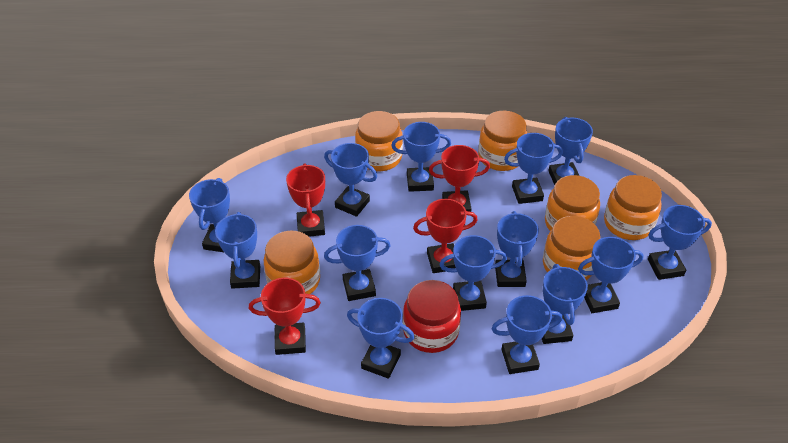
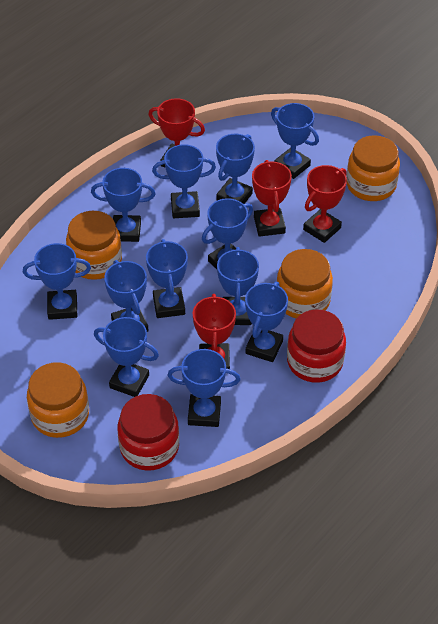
blue trophy: 14 -> 12
orange jar: 6 -> 4
red jar: 1 -> 2

